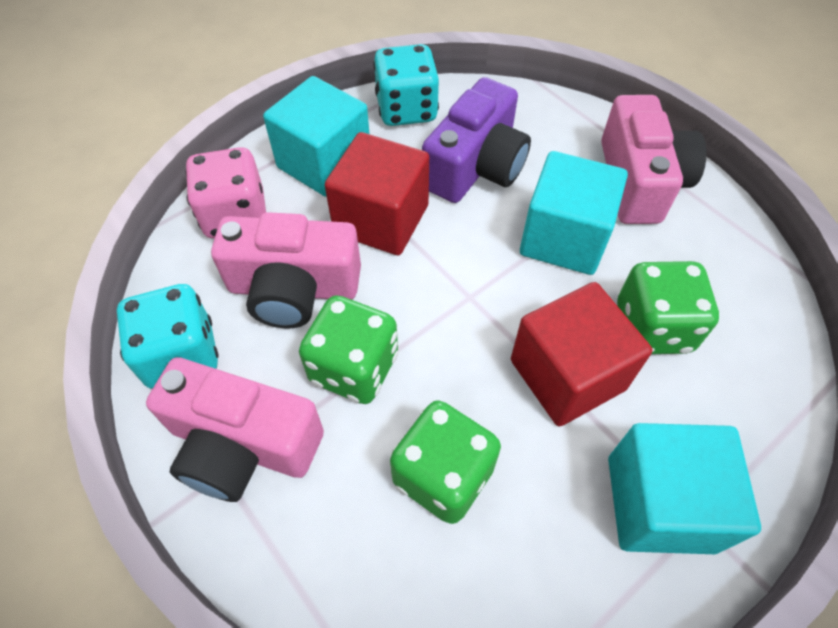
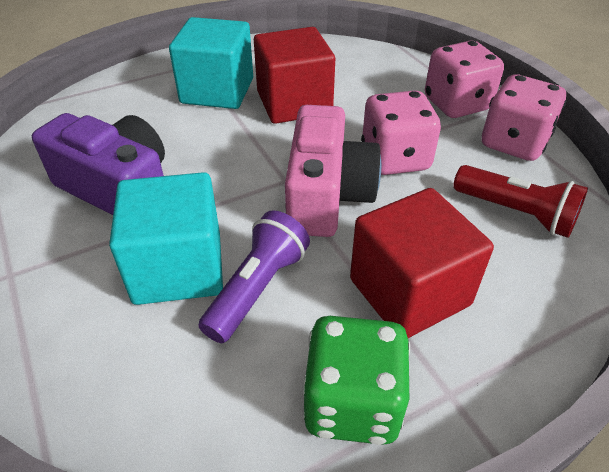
green dice: 3 -> 1
pink camera: 3 -> 1
pink dice: 1 -> 3
purple flashlight: 0 -> 1
red flashlight: 0 -> 1
turquoise cube: 3 -> 2
turquoise dice: 2 -> 0

